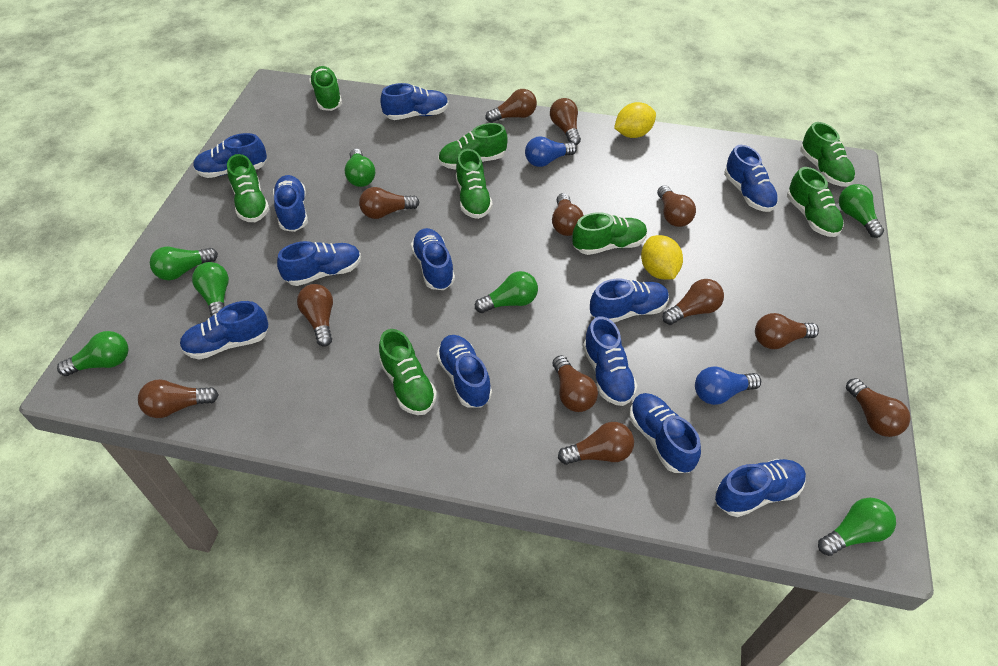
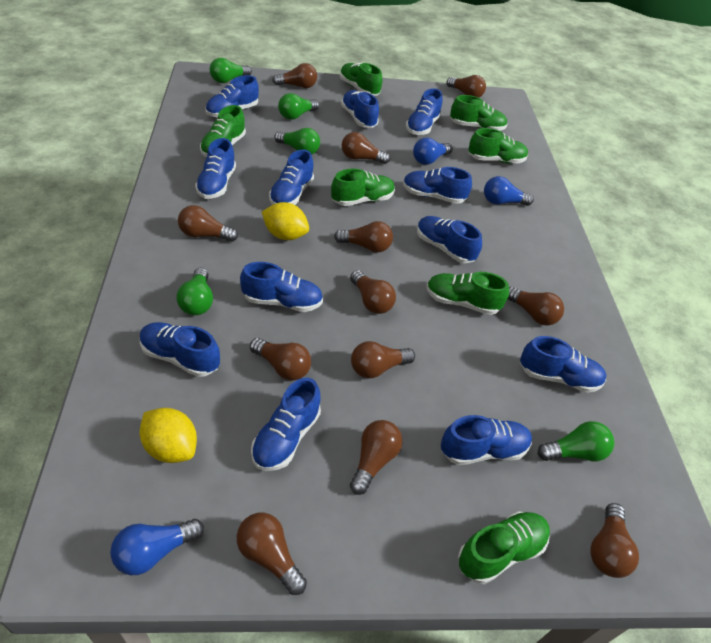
blue light bulb: 2 -> 3
green light bulb: 7 -> 5
green shoe: 8 -> 7

